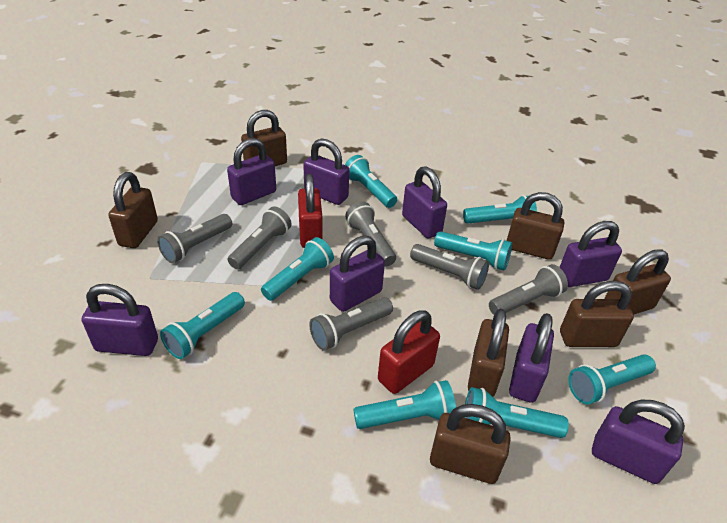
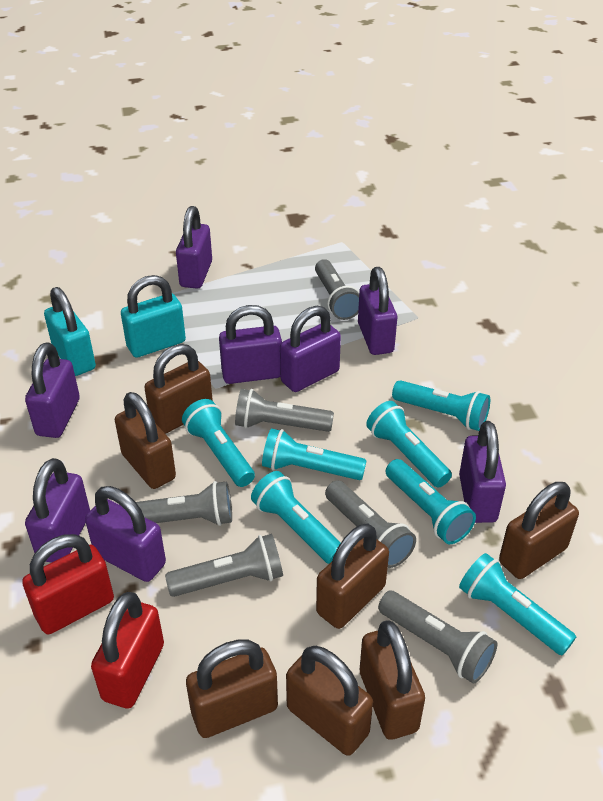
turquoise flashlight: 8 -> 7
turquoise padlock: 0 -> 2

